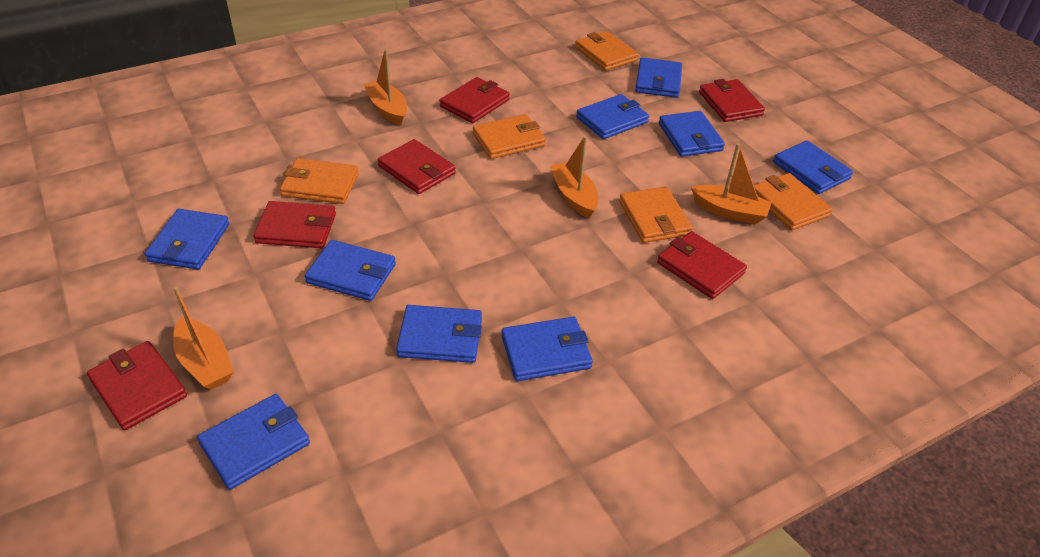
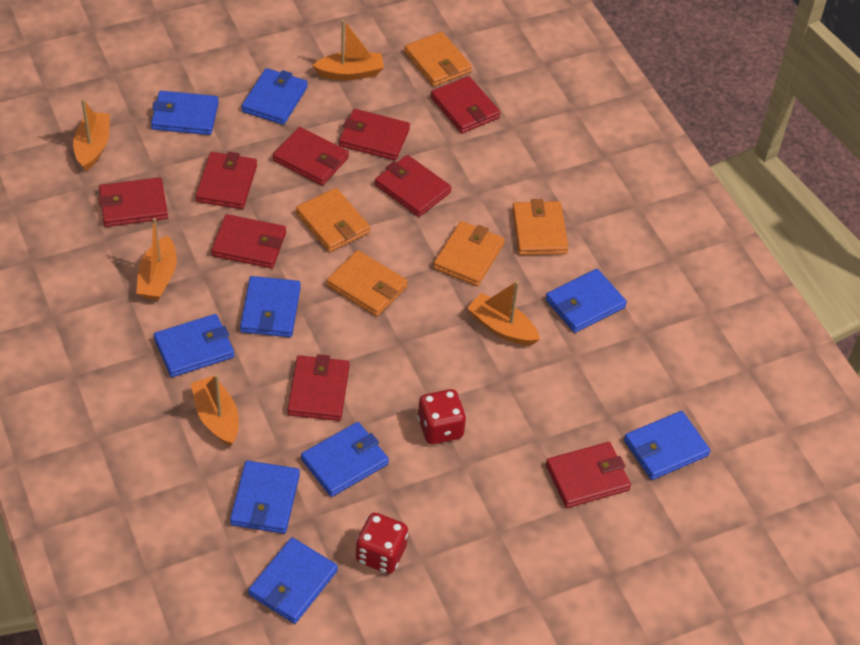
orange boat: 4 -> 5
red dice: 0 -> 2
red wallet: 6 -> 9

